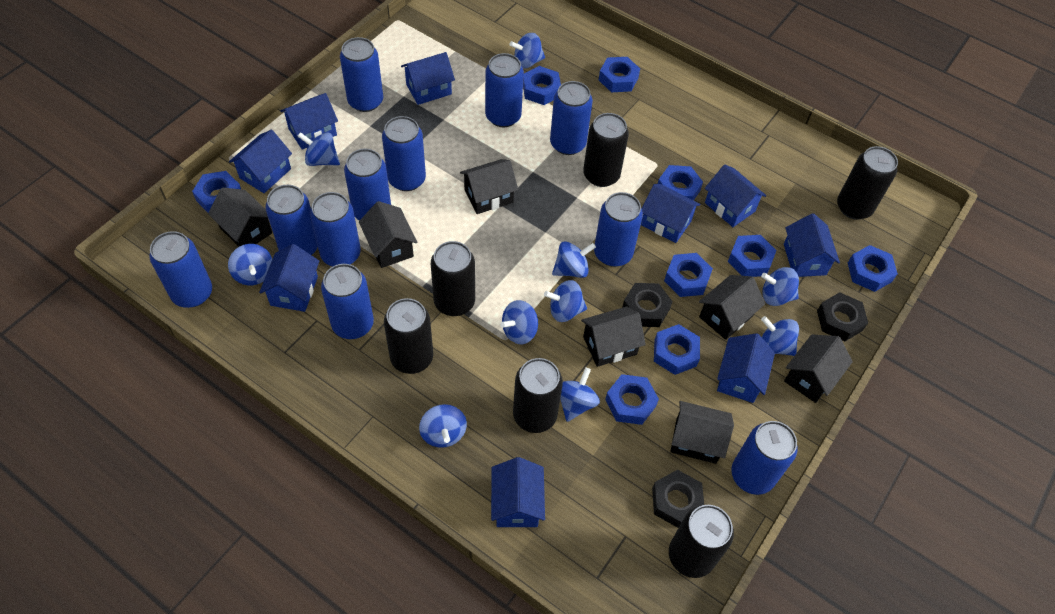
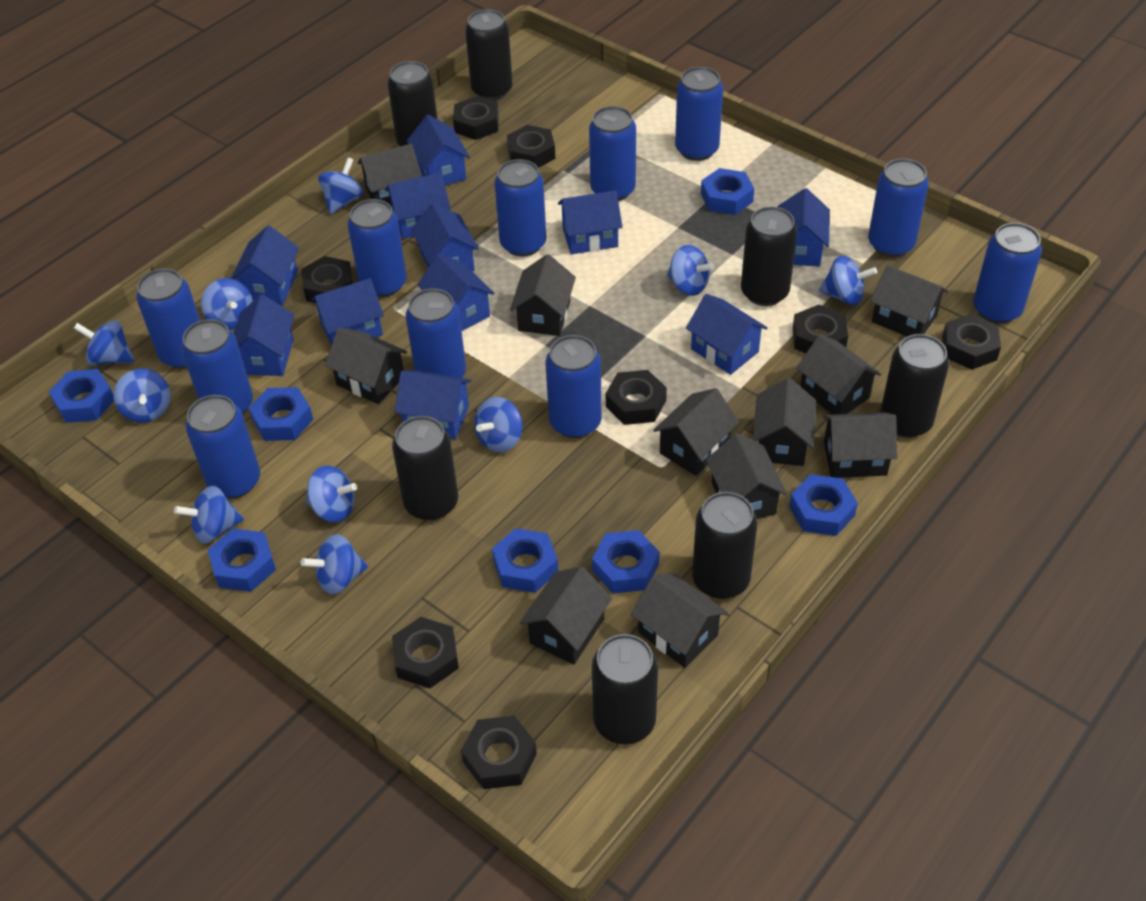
black can: 6 -> 7
black house: 7 -> 11
black nut: 3 -> 8
blue house: 9 -> 11
blue nut: 9 -> 7

